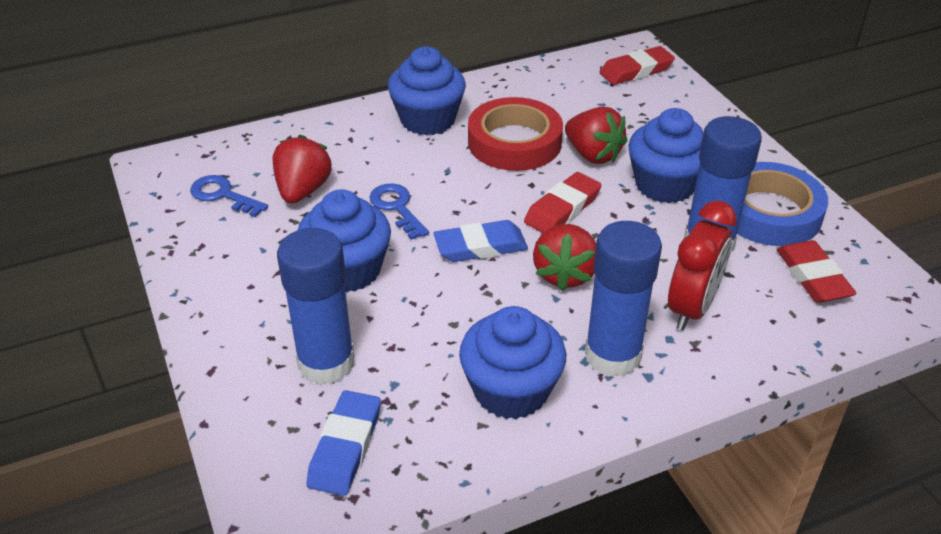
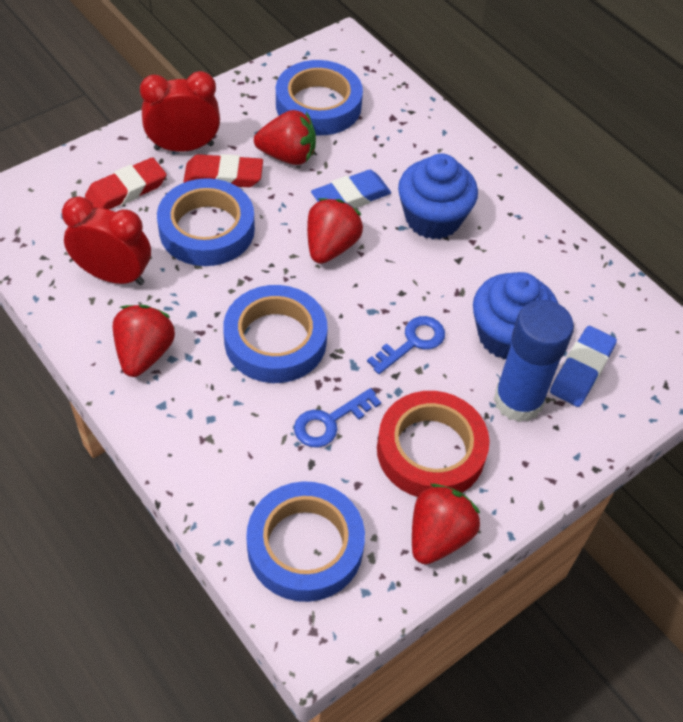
blue cupcake: 4 -> 2
blue glue stick: 3 -> 1
blue tape: 1 -> 4
red clock: 1 -> 2
red eraser: 3 -> 2
red strawberry: 3 -> 4

